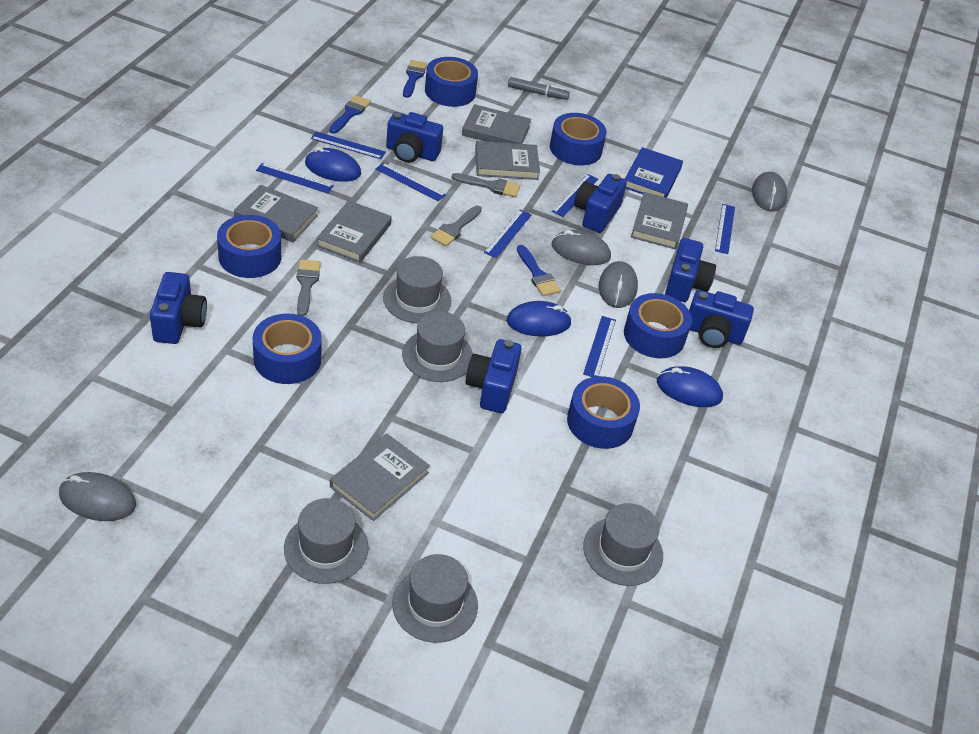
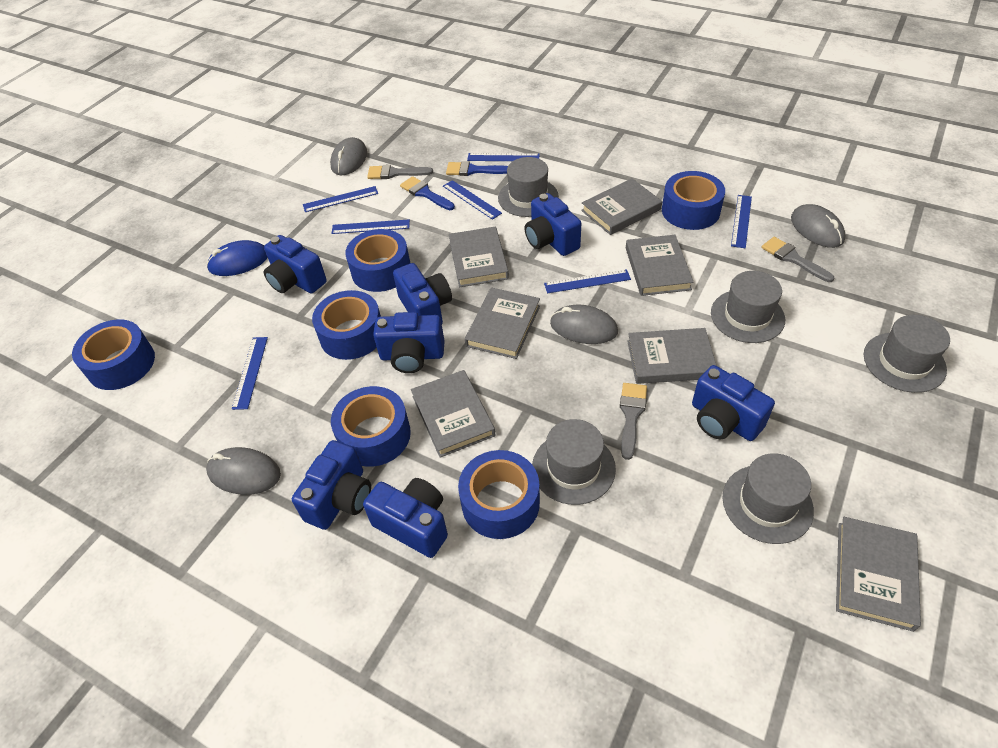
blue book: 1 -> 0
blue brush: 3 -> 2
blue camera: 6 -> 7
blue mouse: 3 -> 1
grey book: 6 -> 7
grey marker: 1 -> 0

